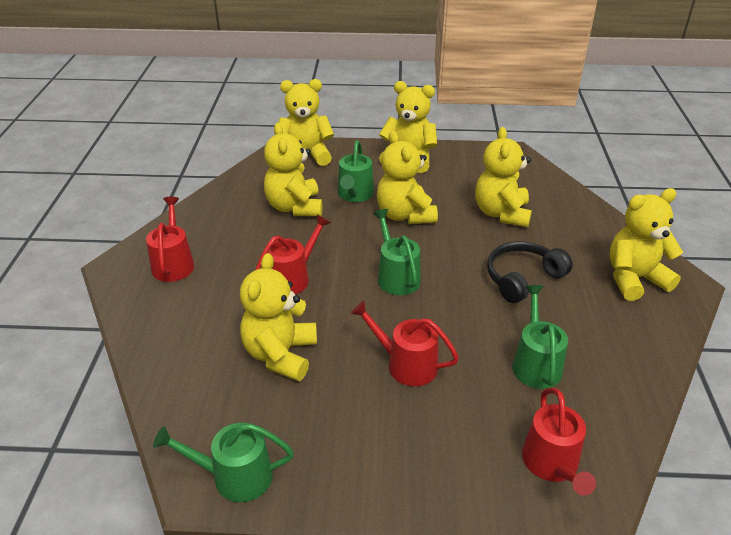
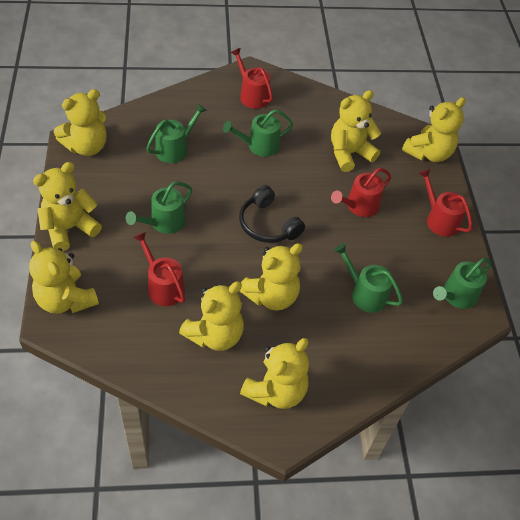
green watering can: 4 -> 5
yellow teddy bear: 7 -> 8

